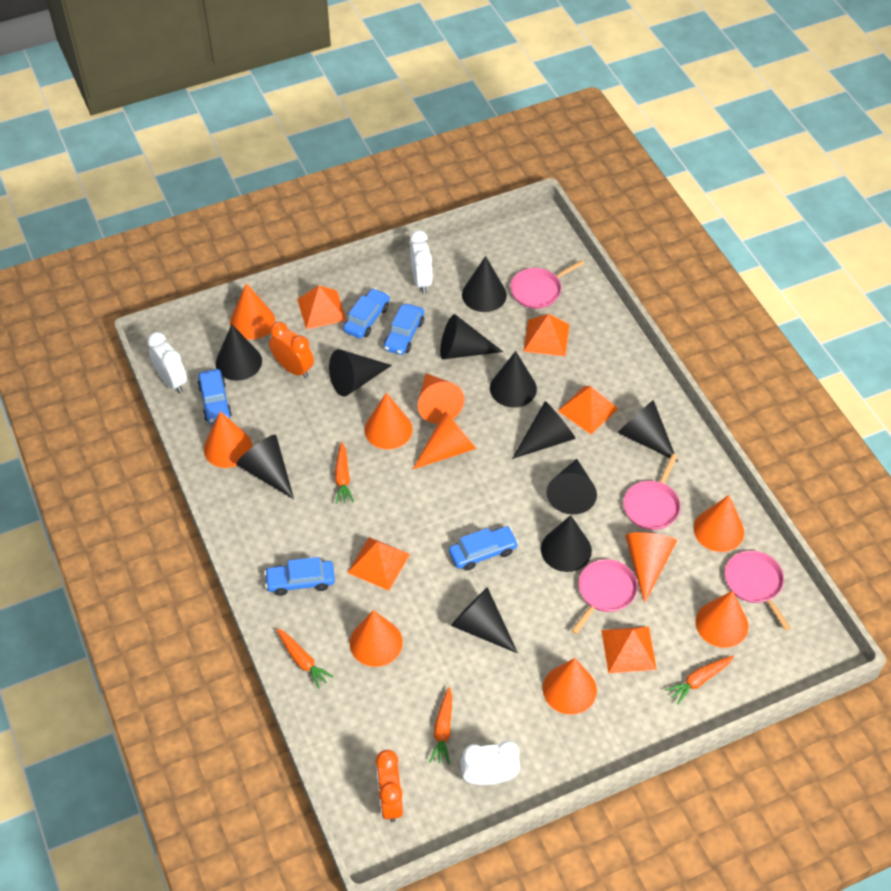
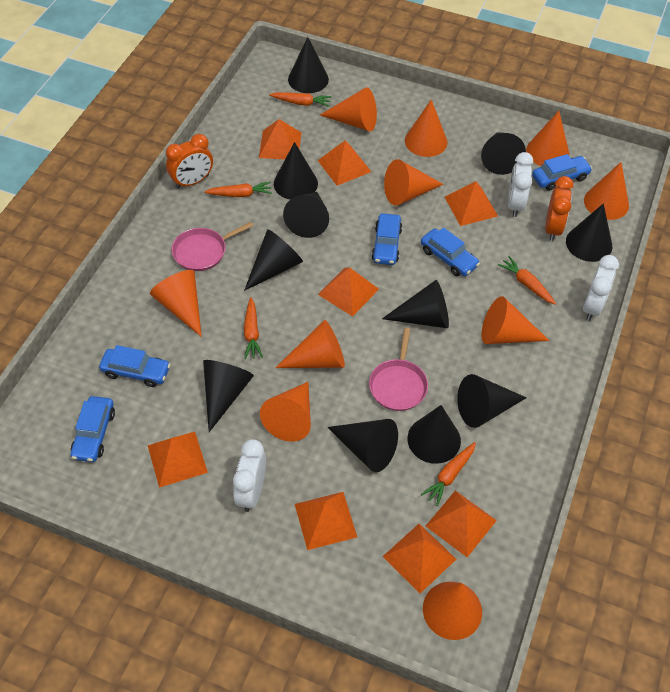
orange carrot: 4 -> 5
orange pyramid: 5 -> 8
pink pan: 4 -> 2

